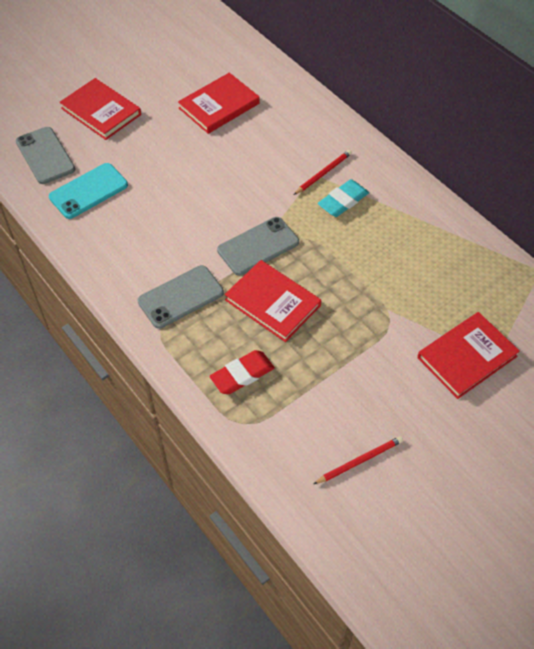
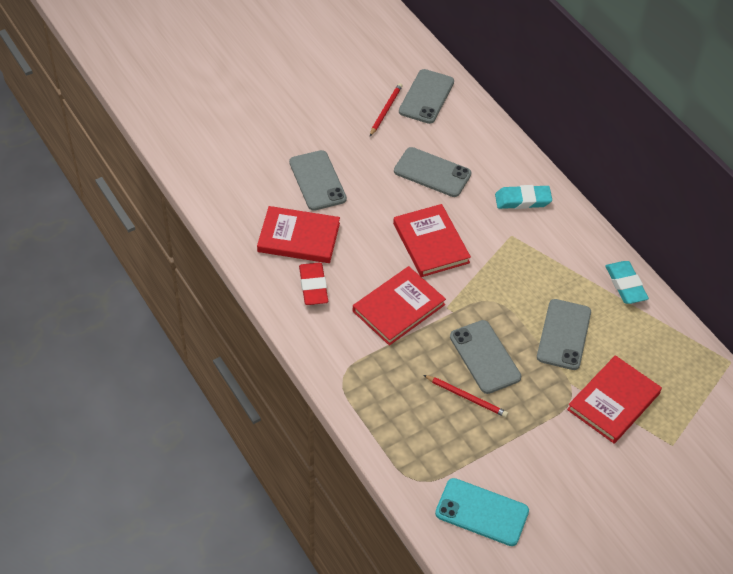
grey phone: 3 -> 5
turquoise eraser: 1 -> 2

